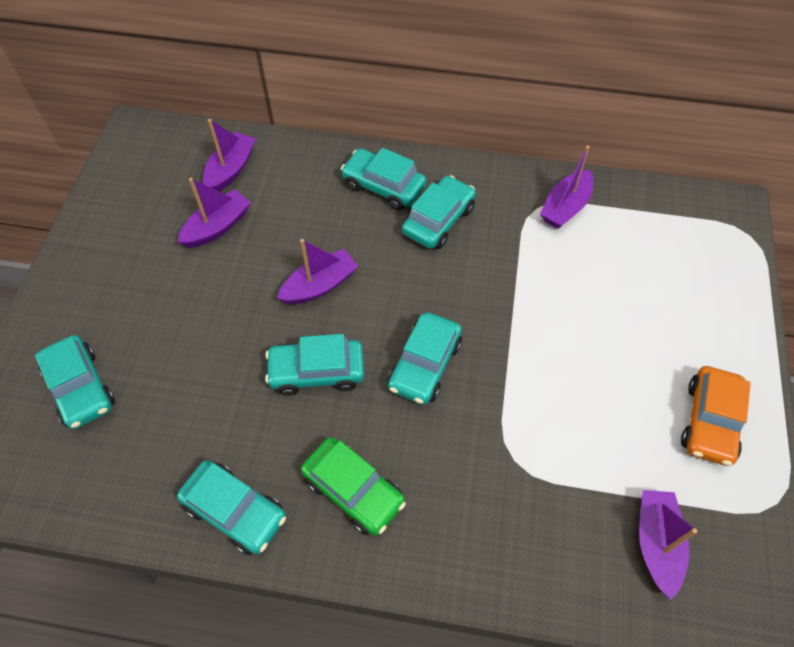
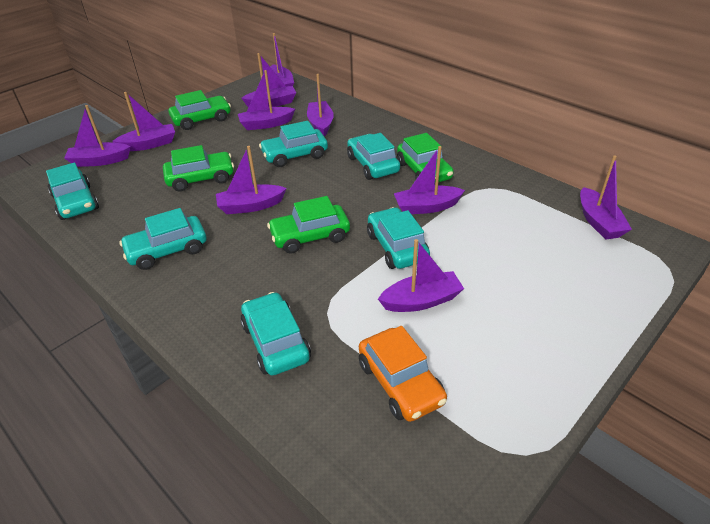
green car: 1 -> 4
purple boat: 5 -> 10

